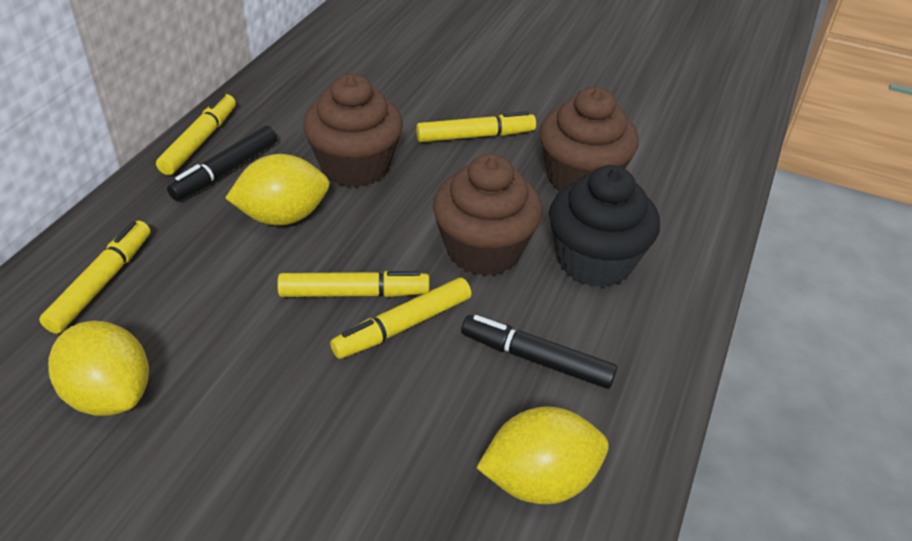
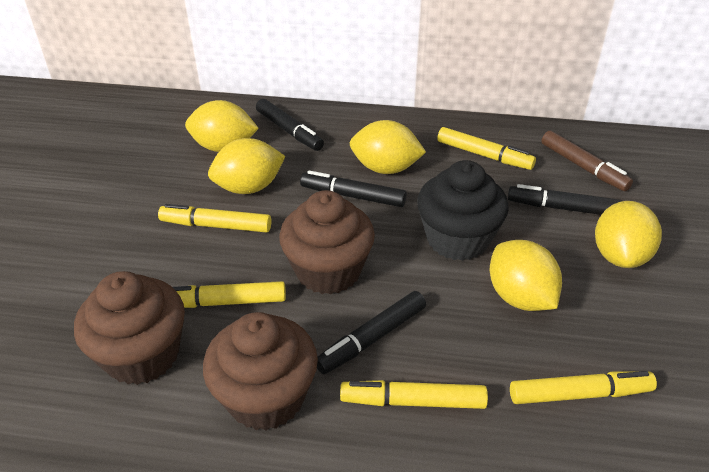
black marker: 2 -> 4
brown marker: 0 -> 1
yellow lemon: 3 -> 5

